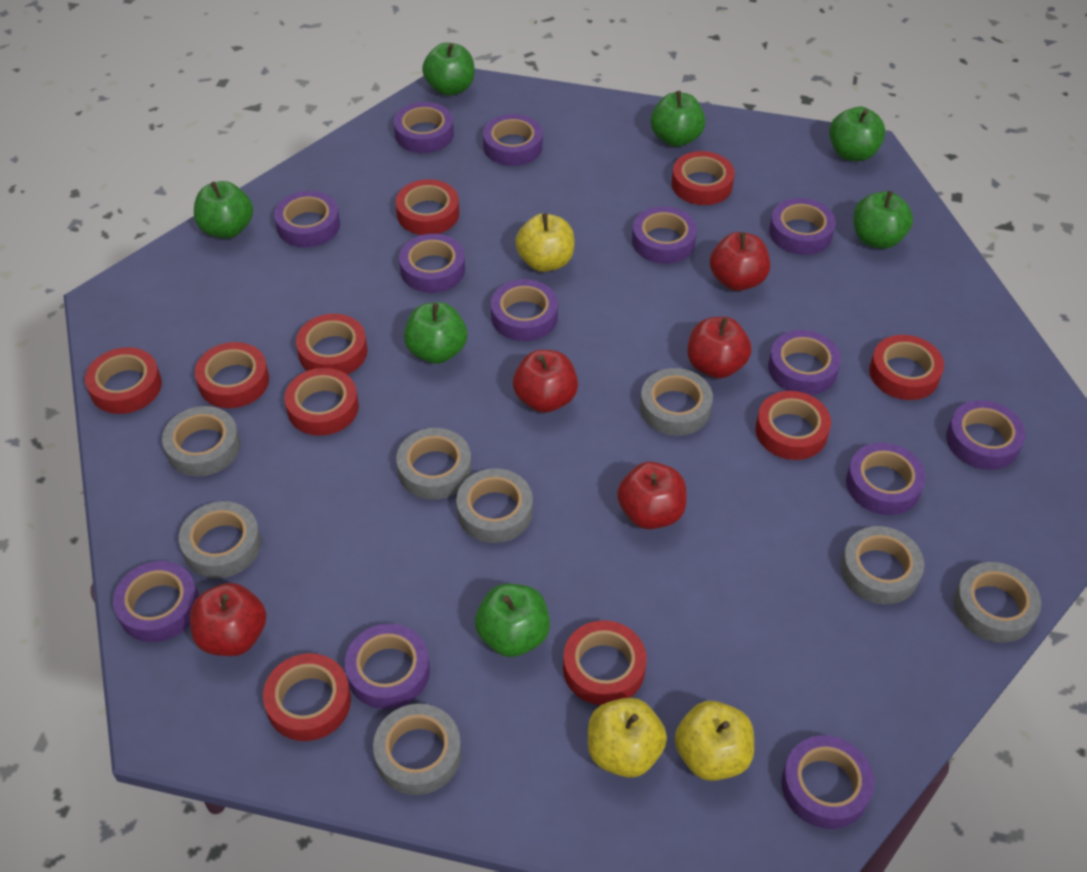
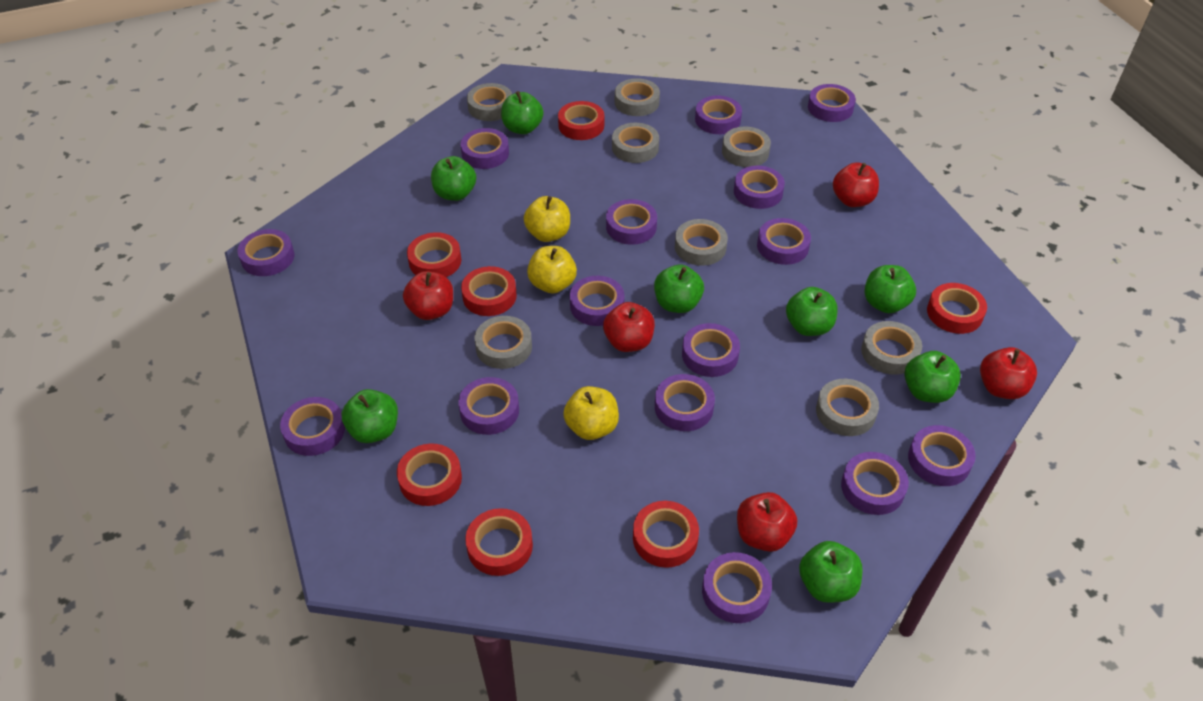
green apple: 7 -> 8
purple tape: 13 -> 15
red tape: 10 -> 7

